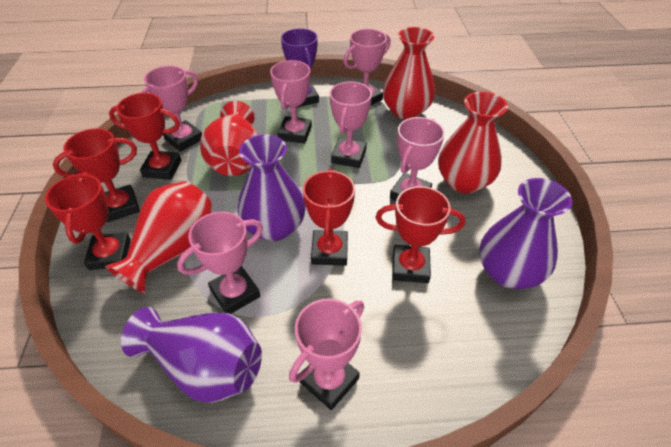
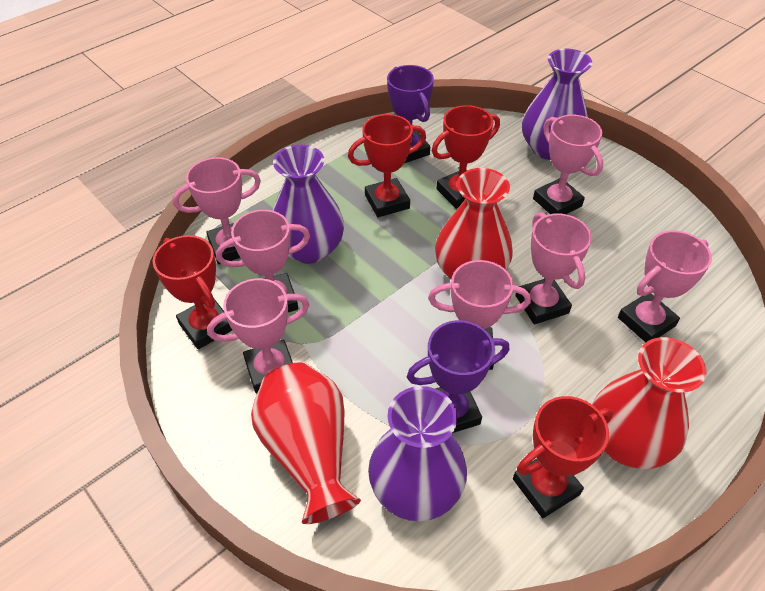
purple trophy: 1 -> 2
red trophy: 5 -> 4
red vase: 4 -> 3

